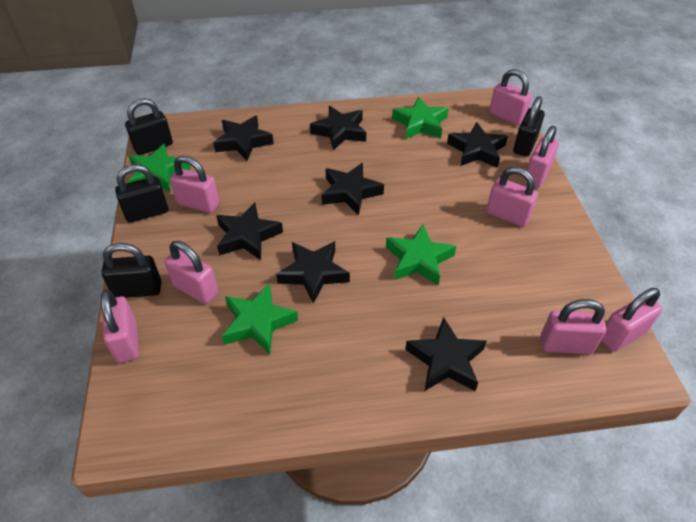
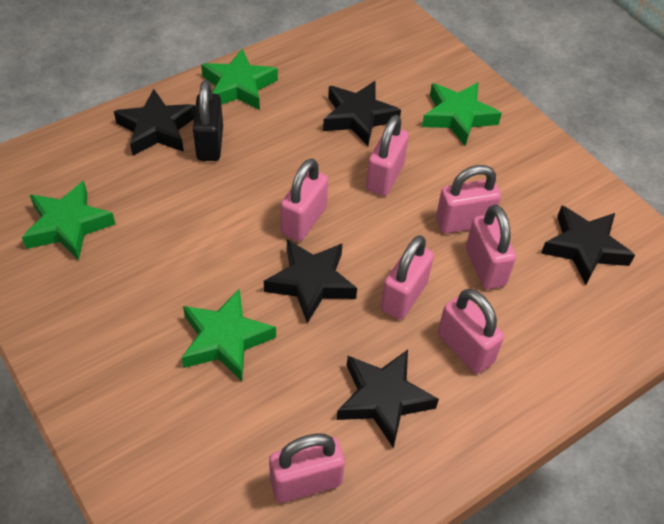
black padlock: 4 -> 1
black star: 7 -> 5
pink padlock: 8 -> 7

